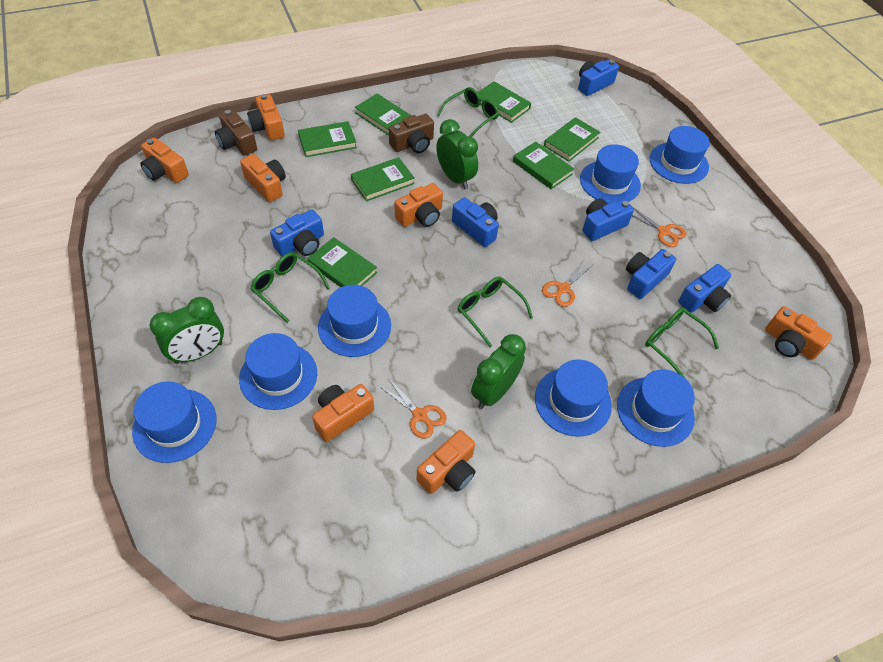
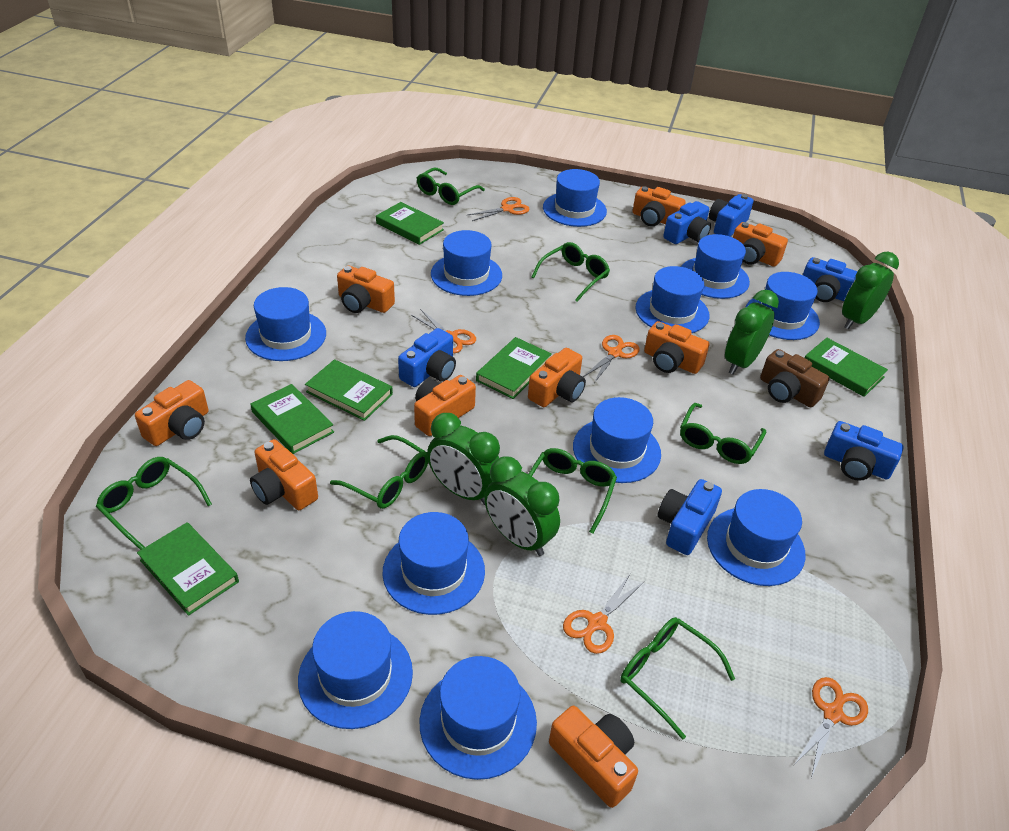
blue hat: 7 -> 11
brown camera: 2 -> 1
green book: 7 -> 6
green clock: 3 -> 4
green glasses: 4 -> 7
orange camera: 7 -> 9
orange scissors: 3 -> 5

